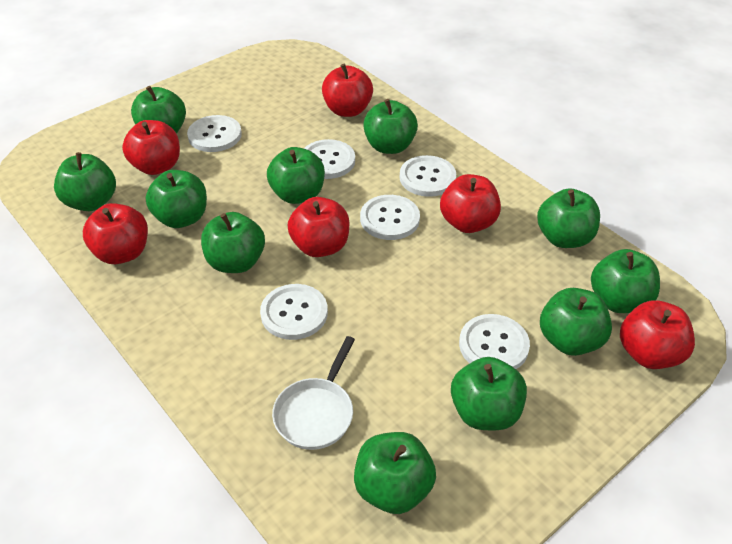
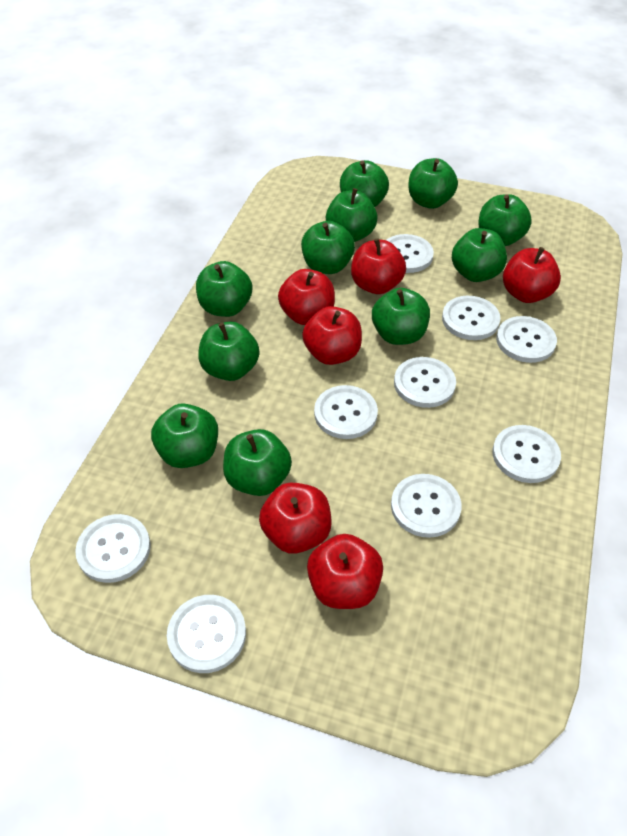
white button: 6 -> 9
white pan: 1 -> 0

